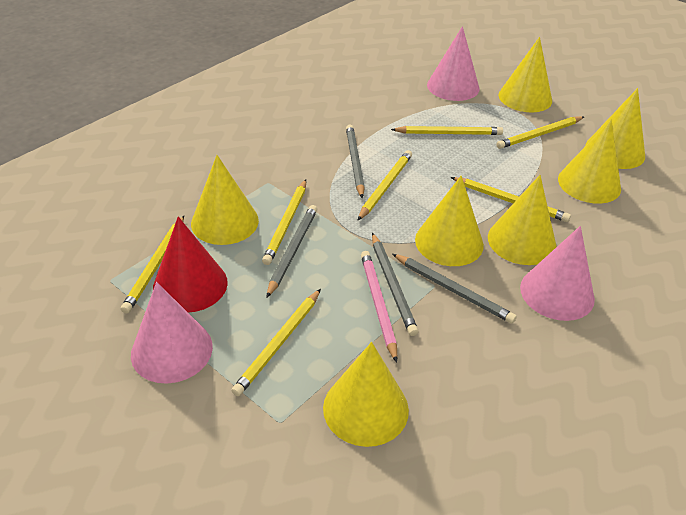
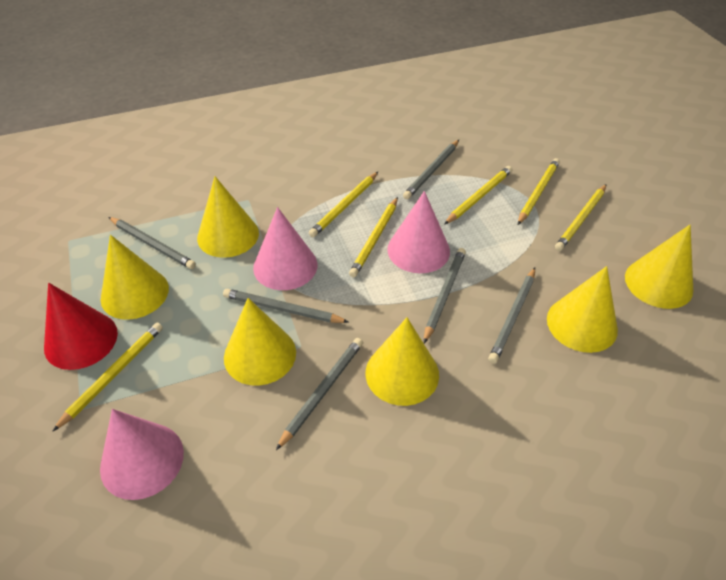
grey pencil: 4 -> 6
pink pencil: 1 -> 0
yellow cone: 7 -> 6
yellow pencil: 7 -> 6

